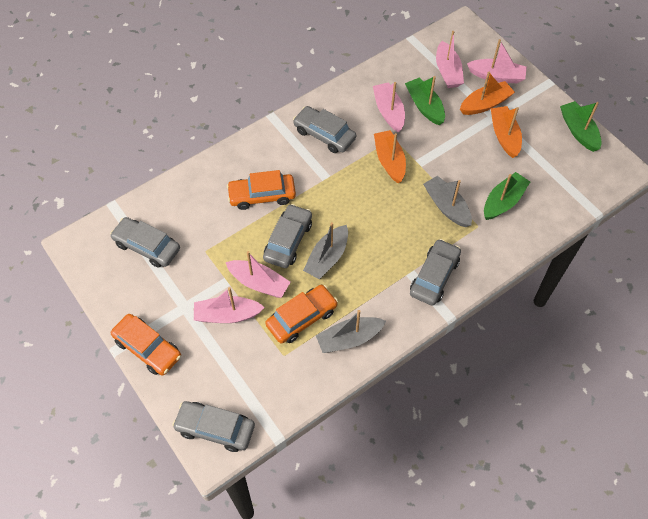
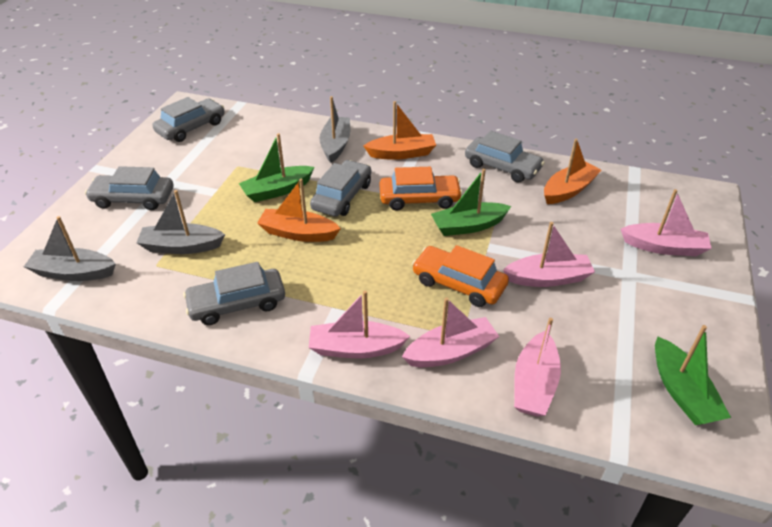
orange car: 3 -> 2

